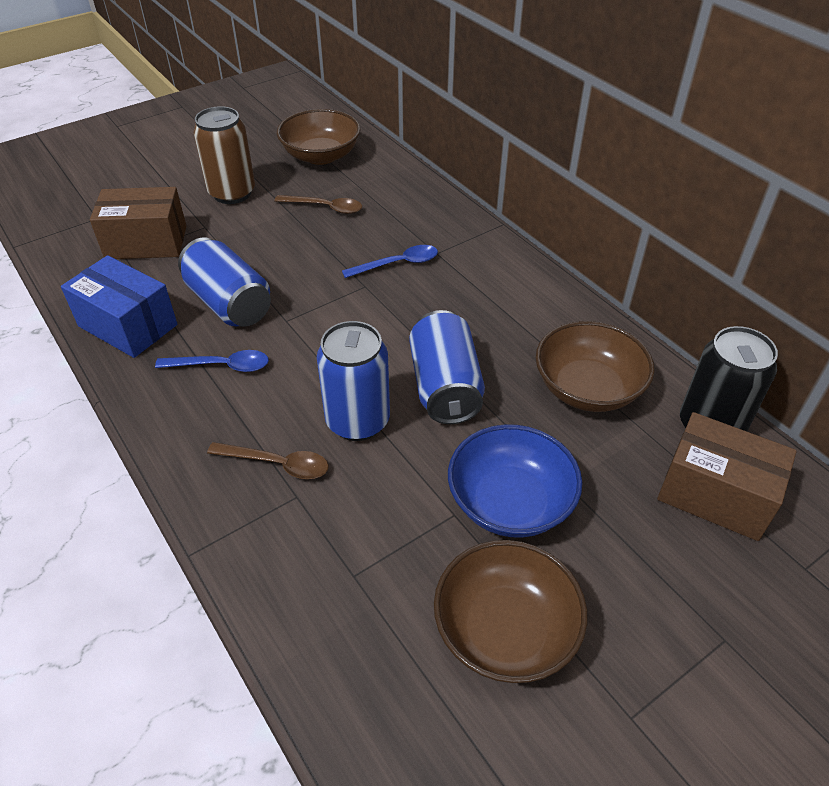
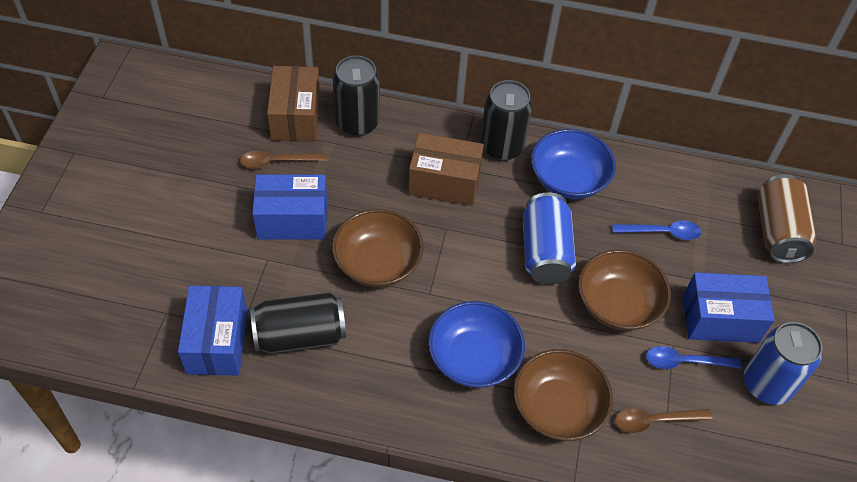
black can: 1 -> 3
blue bowl: 1 -> 2
blue box: 1 -> 3
blue can: 3 -> 2

